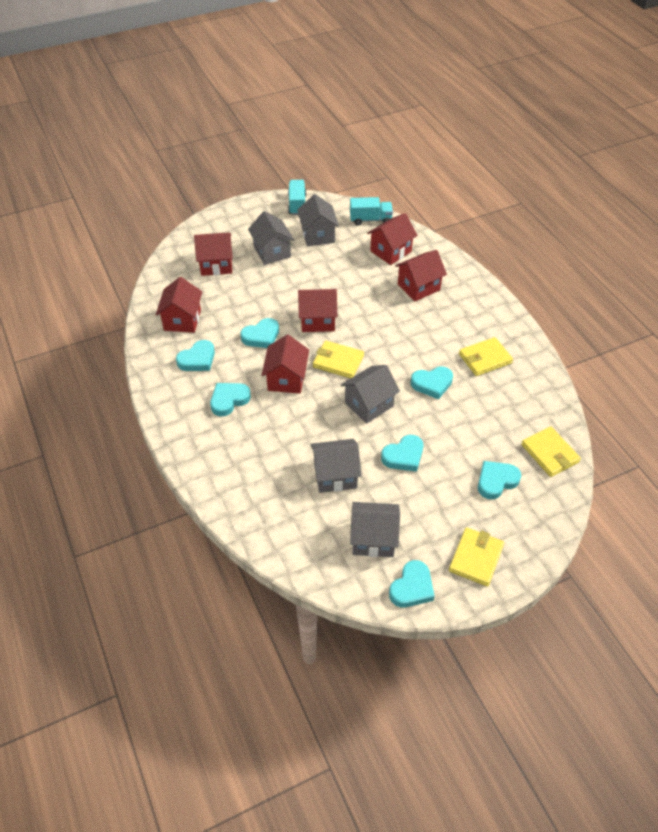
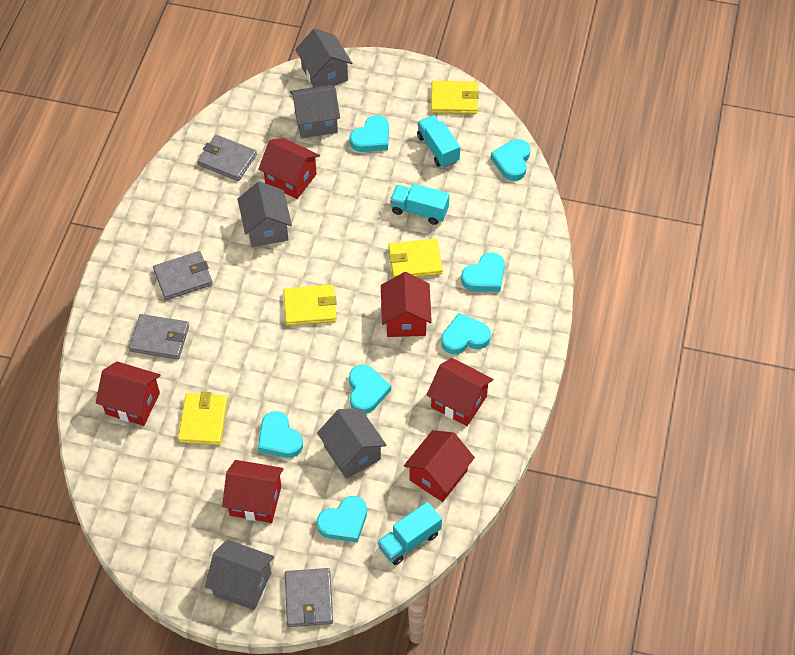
grey wallet: 0 -> 4
turquoise truck: 2 -> 3

